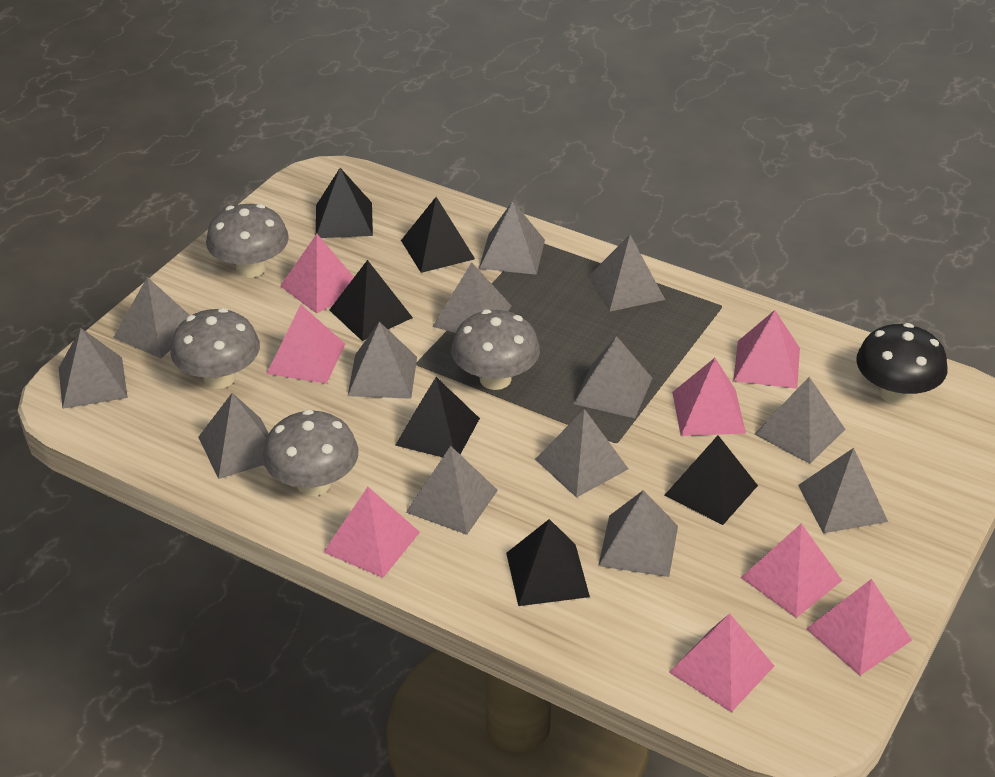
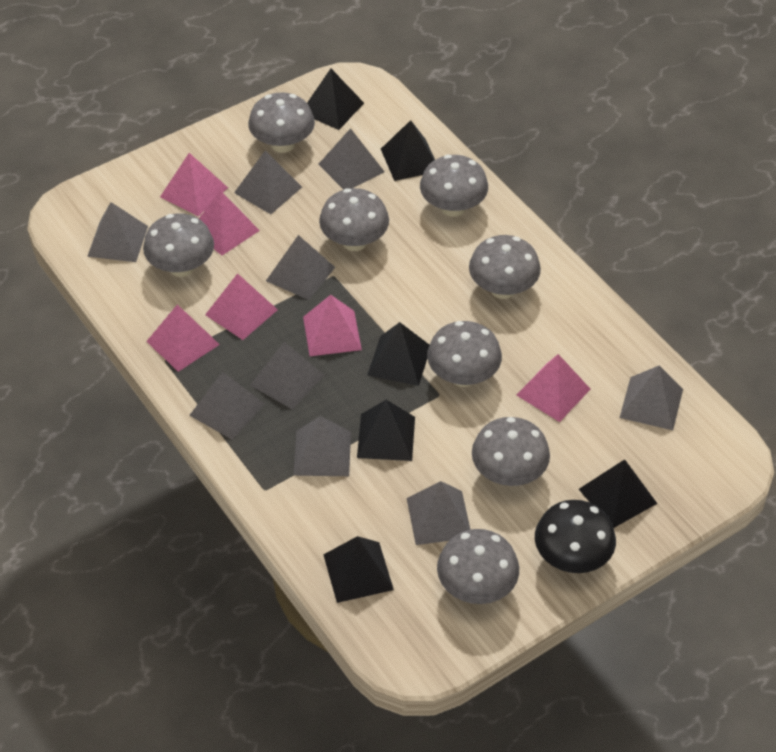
grey mushroom: 4 -> 8
grey pyramid: 13 -> 9
pink pyramid: 8 -> 6

